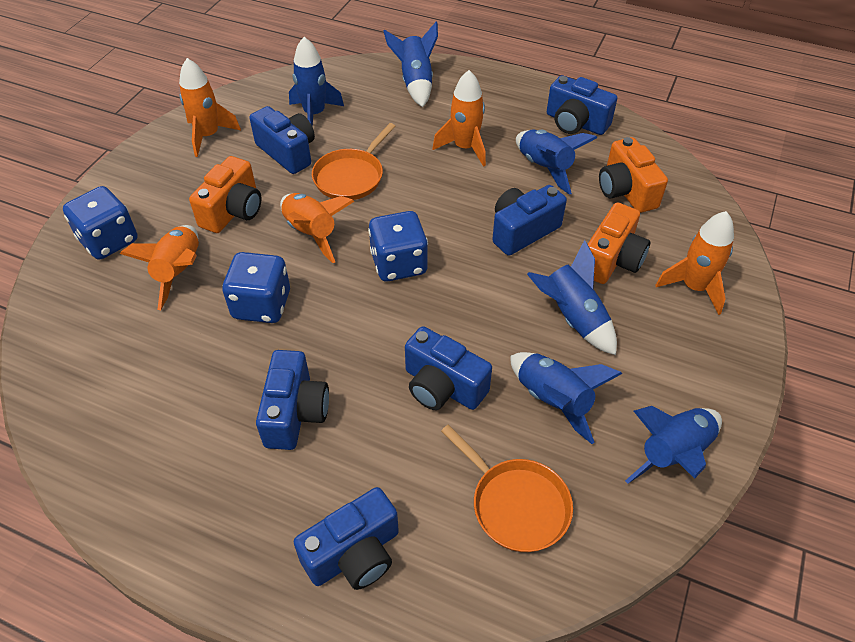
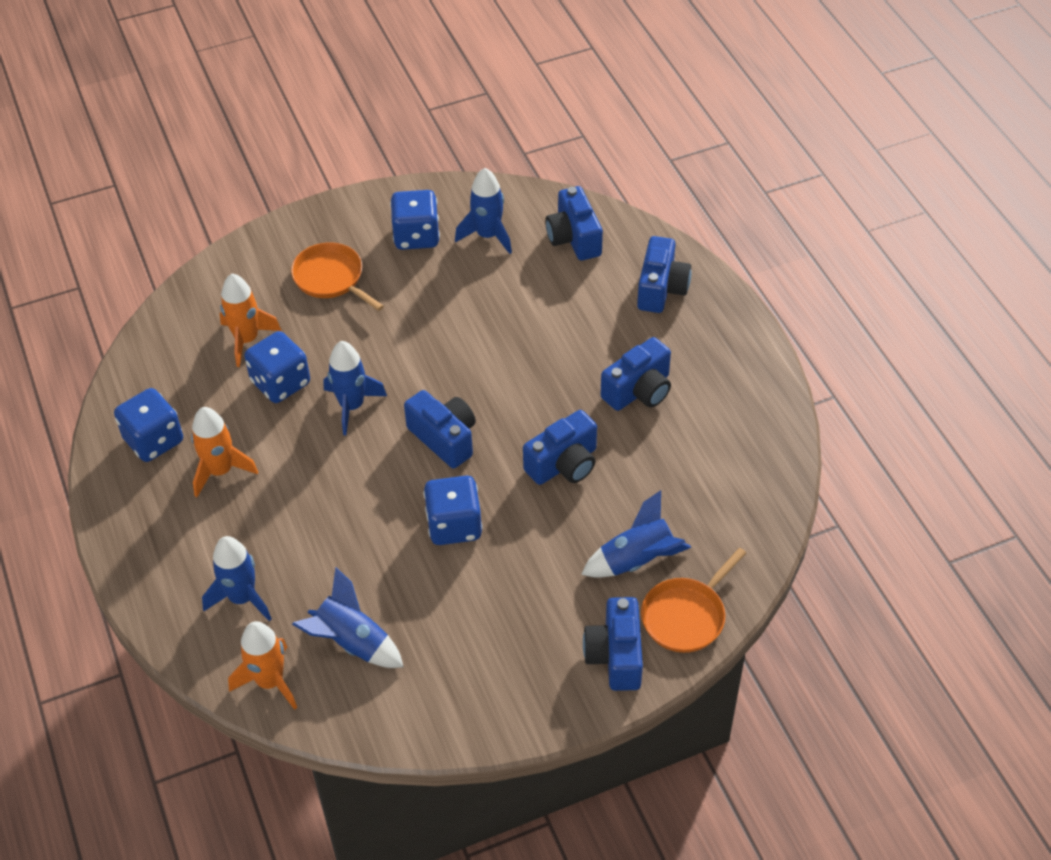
blue dice: 3 -> 4
blue rocket: 6 -> 5
orange camera: 3 -> 0
orange rocket: 5 -> 3

